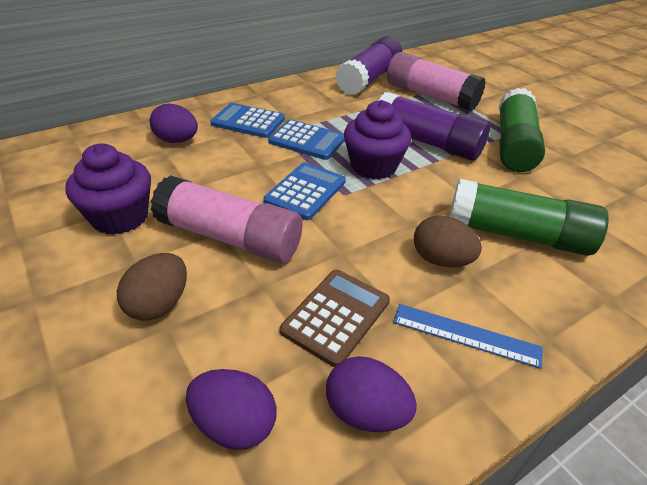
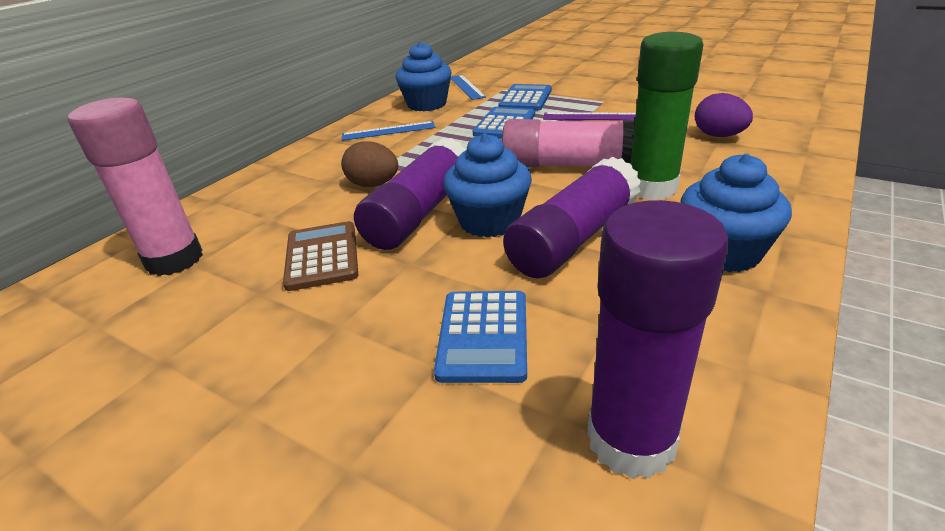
blue cupcake: 0 -> 3
blue ruler: 1 -> 2
brown egg: 2 -> 1
green glue stick: 2 -> 1
purple cupcake: 2 -> 0
purple egg: 3 -> 1
purple glue stick: 2 -> 3
purple ruler: 0 -> 1

